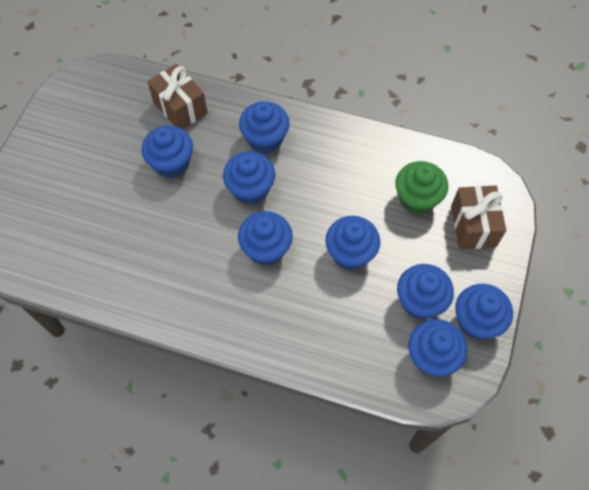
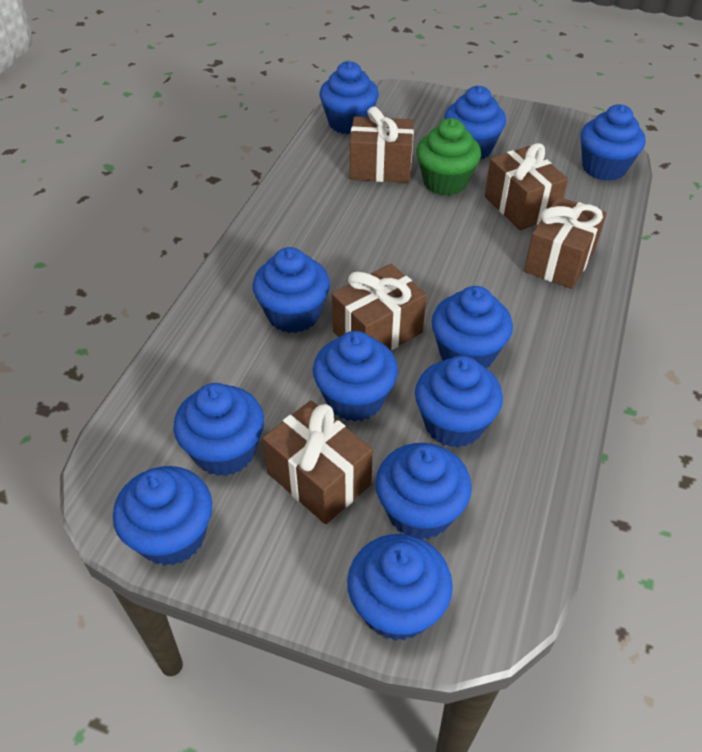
blue cupcake: 8 -> 11
brown gift: 2 -> 5

